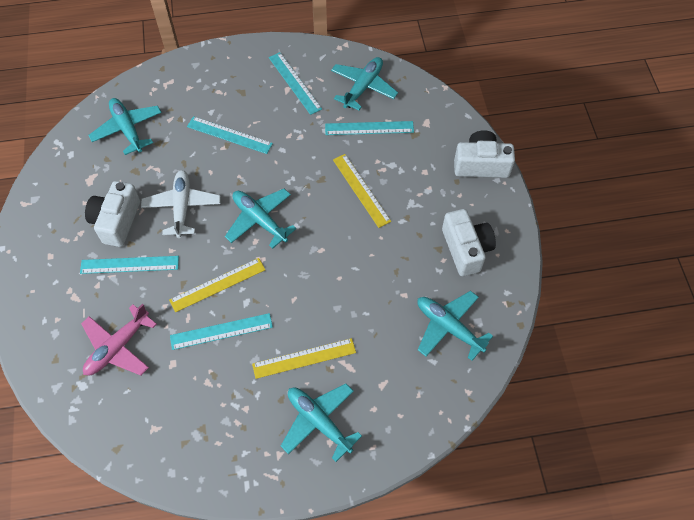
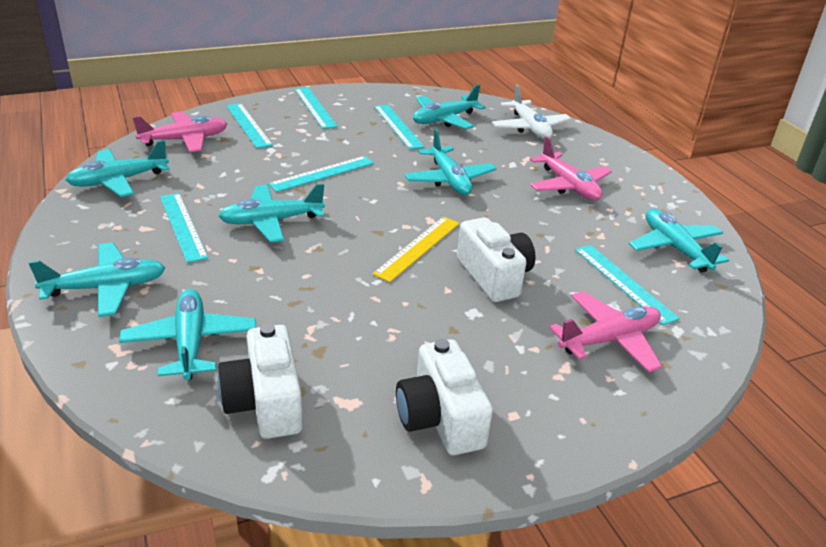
pink plane: 1 -> 3
turquoise plane: 5 -> 7
turquoise ruler: 5 -> 6
yellow ruler: 3 -> 1

